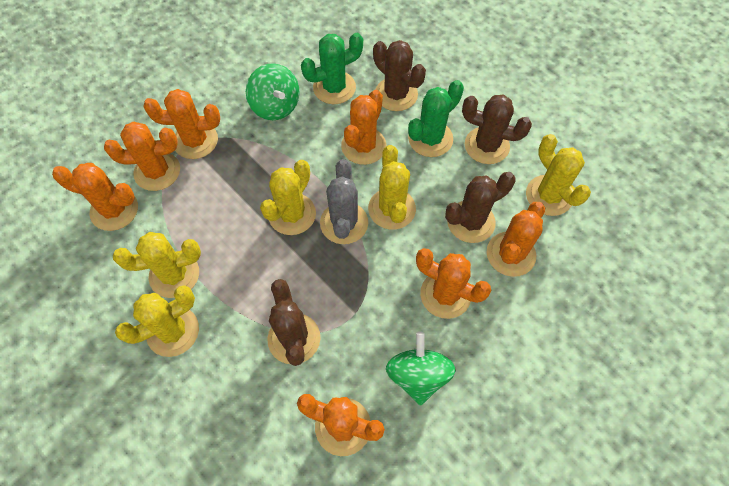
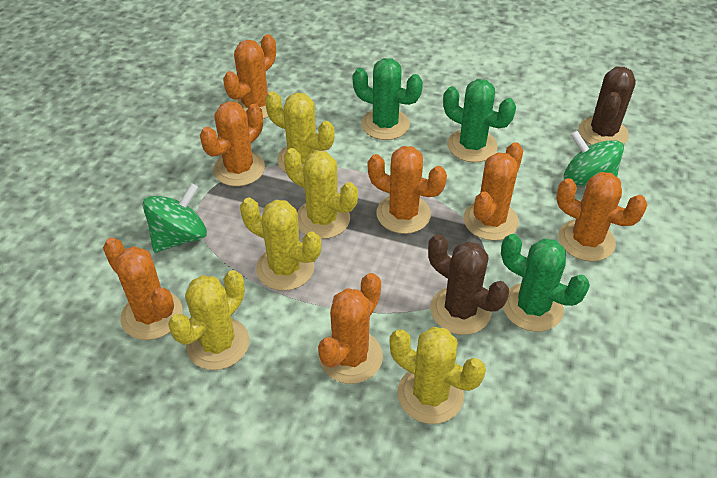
brown cactus: 4 -> 2
green cactus: 2 -> 3
grey cactus: 1 -> 0

